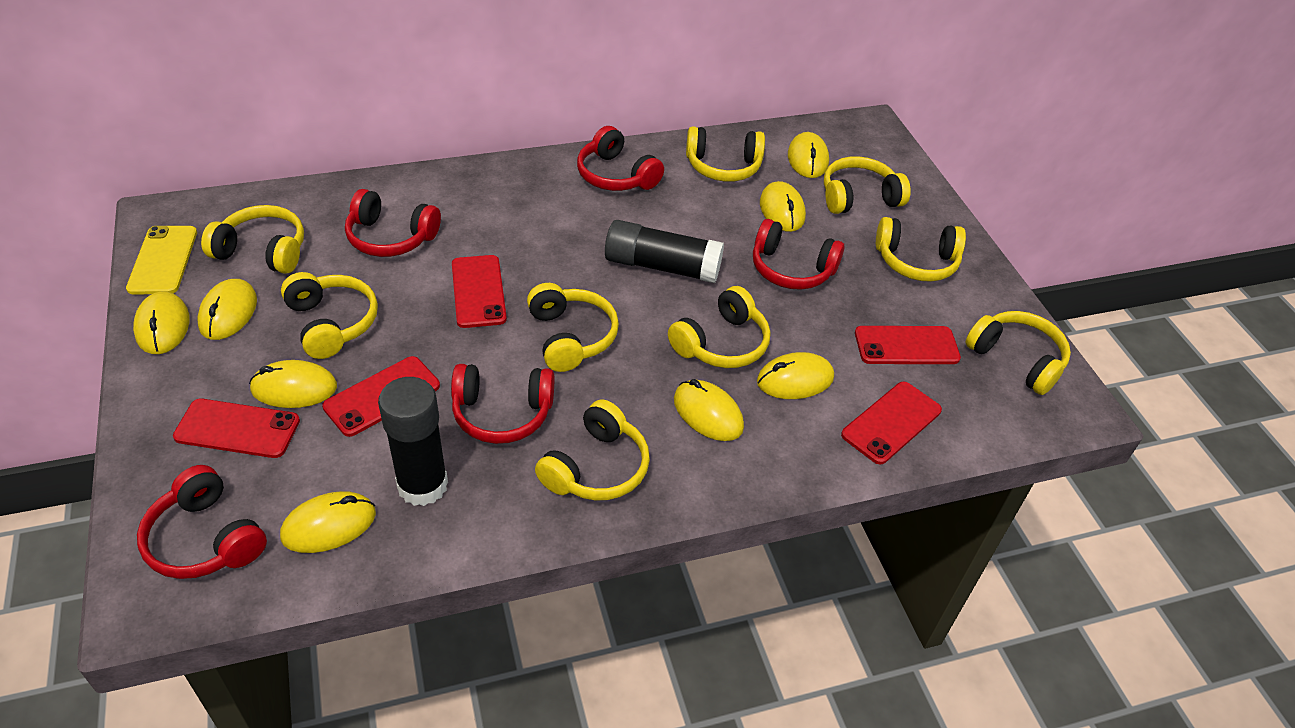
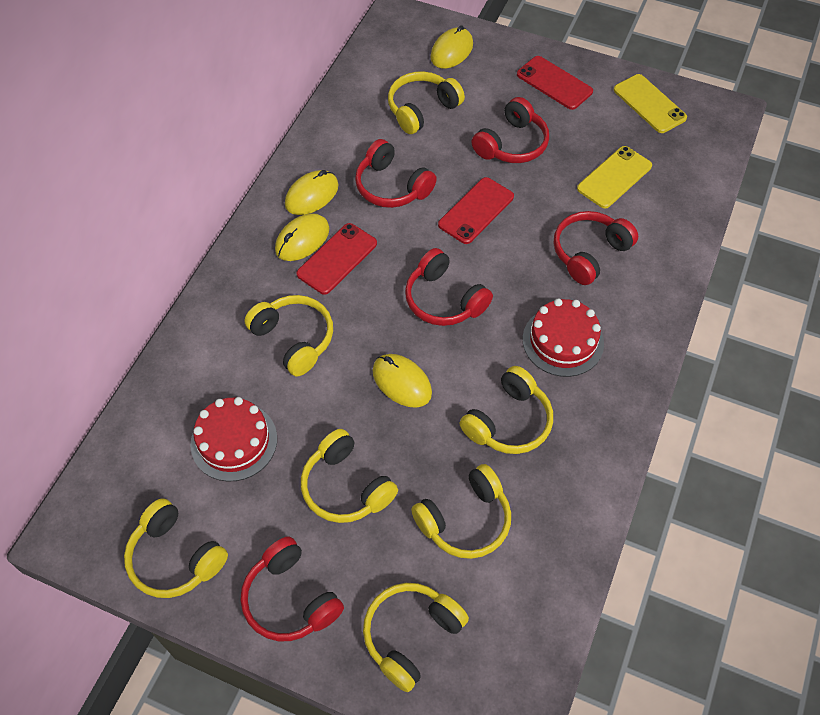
black glue stick: 2 -> 0
red cake: 0 -> 2
red phone: 5 -> 3
yellow headphones: 9 -> 7
yellow mouse: 8 -> 4
yellow phone: 1 -> 2

